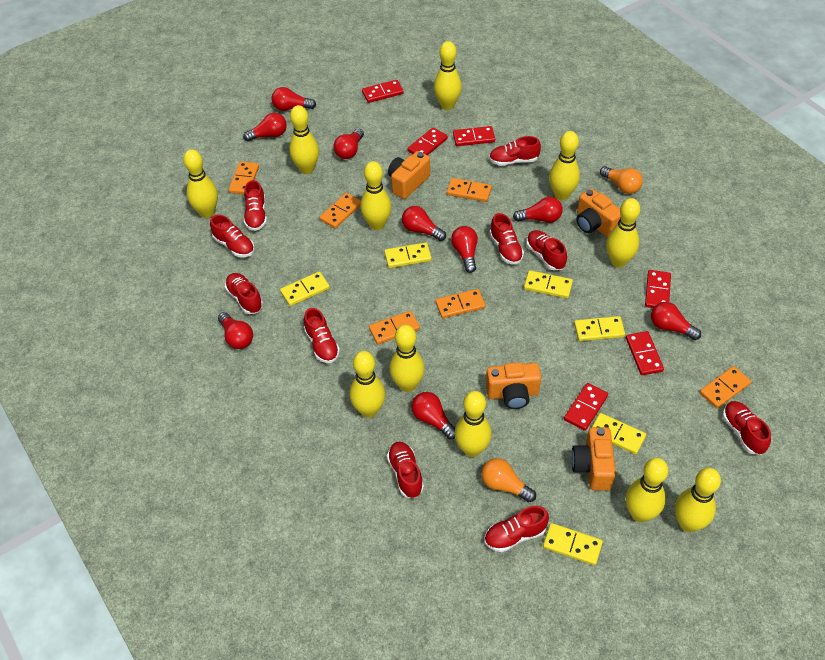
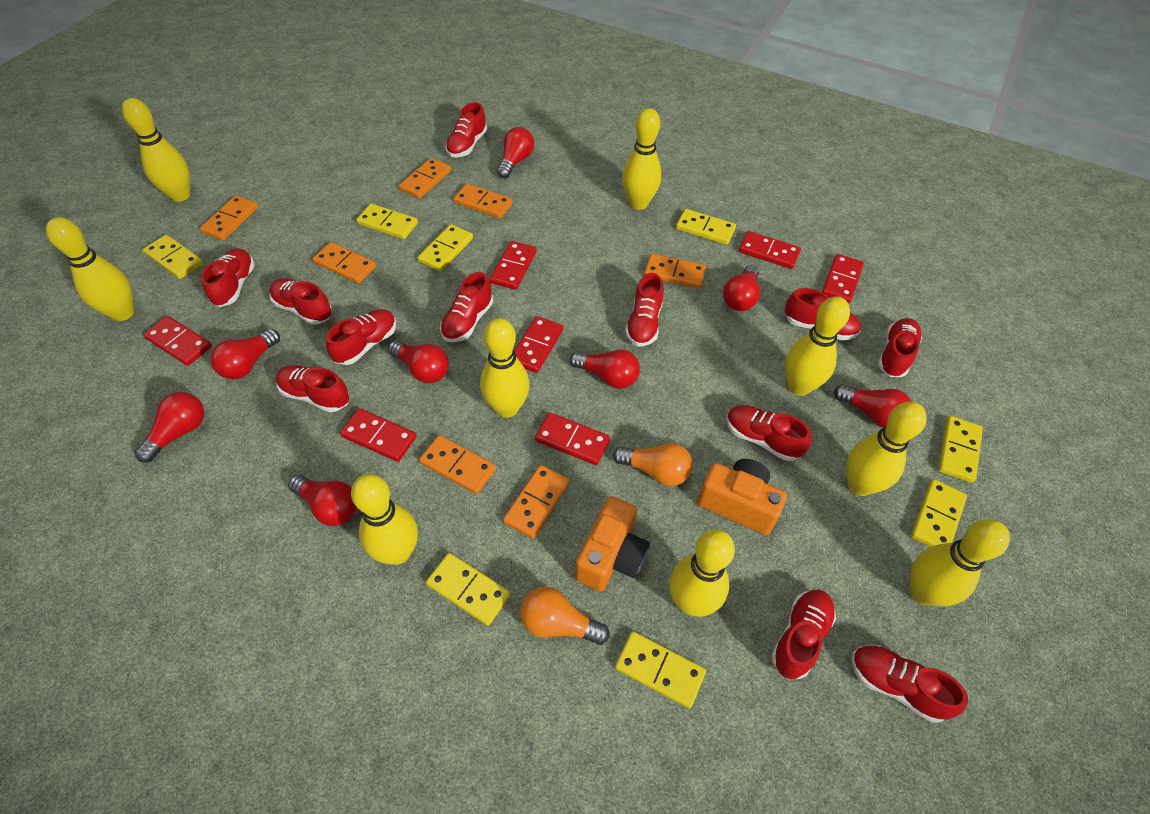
orange camera: 4 -> 2
orange domino: 6 -> 7
red domino: 6 -> 7
red light bulb: 9 -> 8
red shoe: 10 -> 12
yellow bowling pin: 11 -> 9
yellow domino: 6 -> 8

